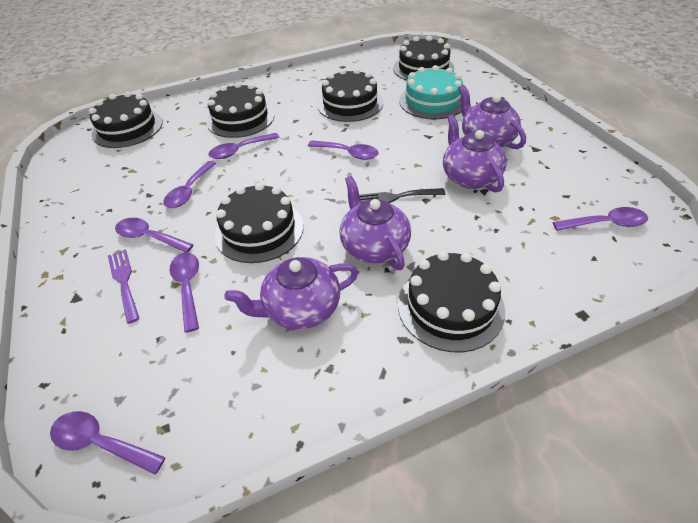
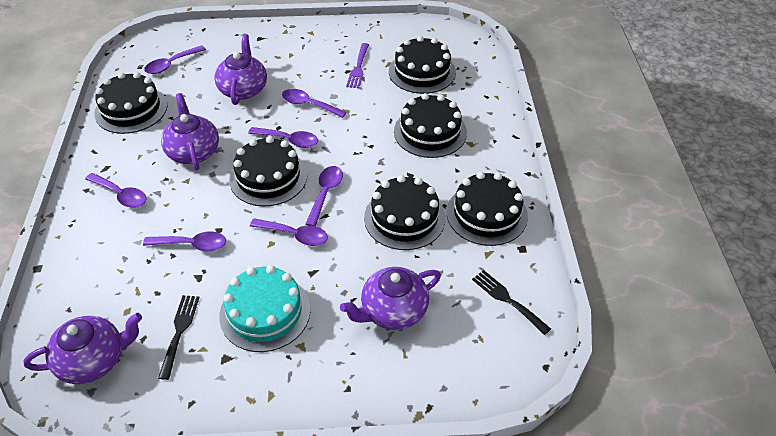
black fork: 1 -> 2

